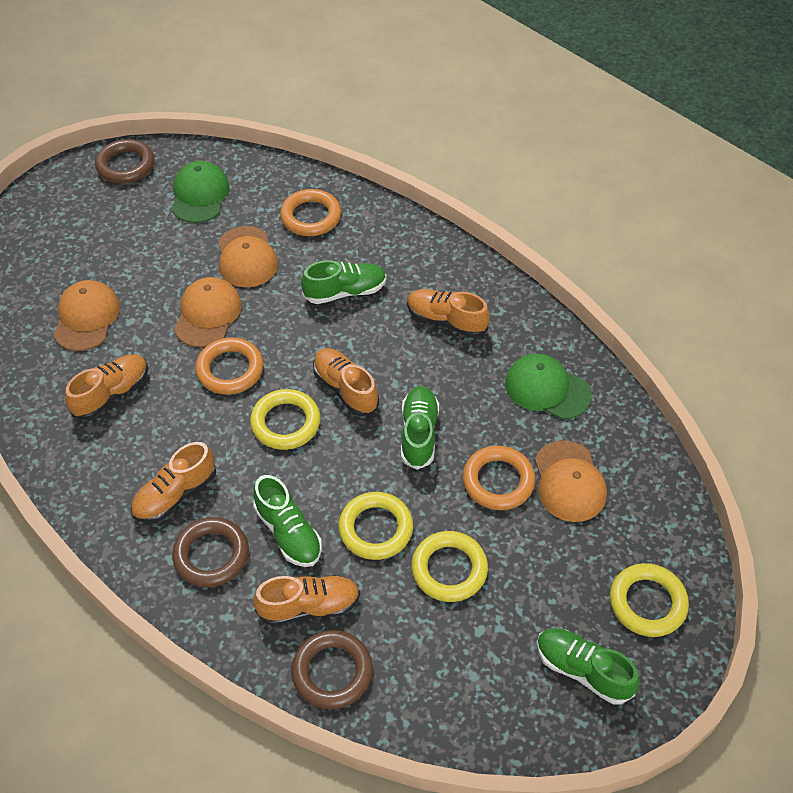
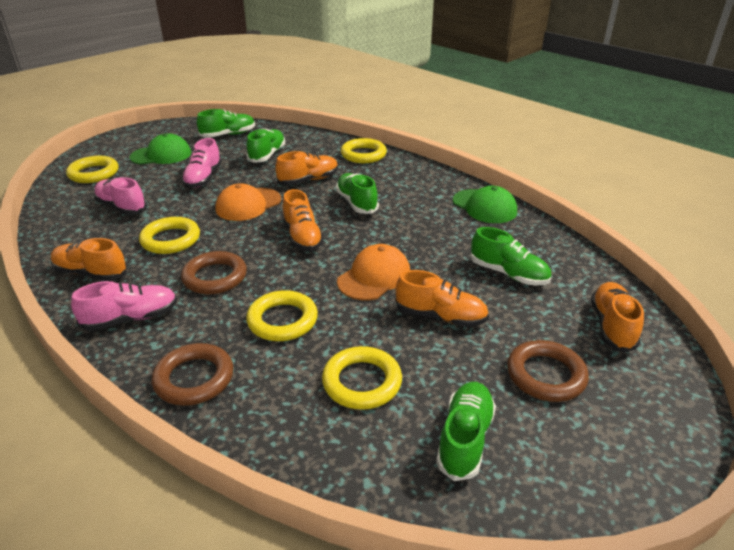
green shoe: 4 -> 5
orange cap: 4 -> 2
orange ring: 3 -> 0
pink shoe: 0 -> 3
yellow ring: 4 -> 5

